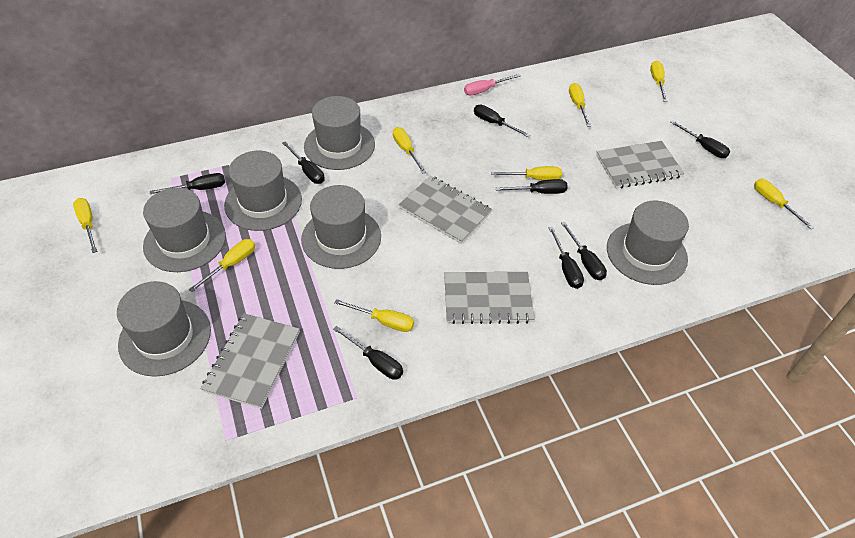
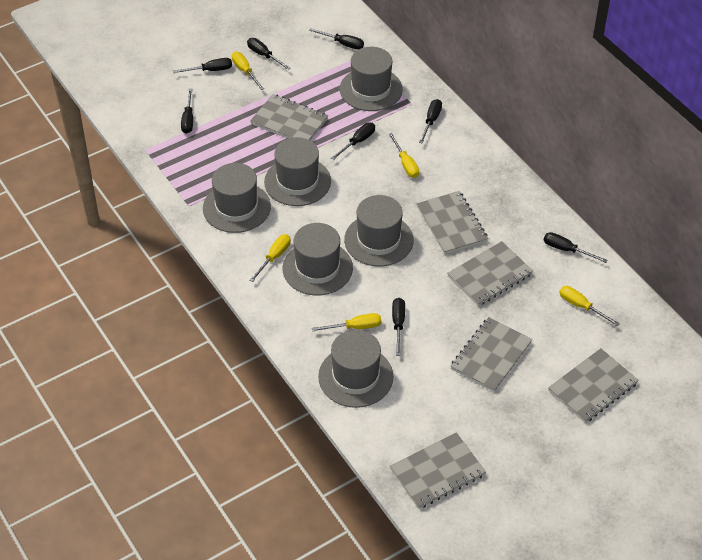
grey notebook: 4 -> 6
pink screwdriver: 1 -> 0
yellow screwdriver: 8 -> 5

